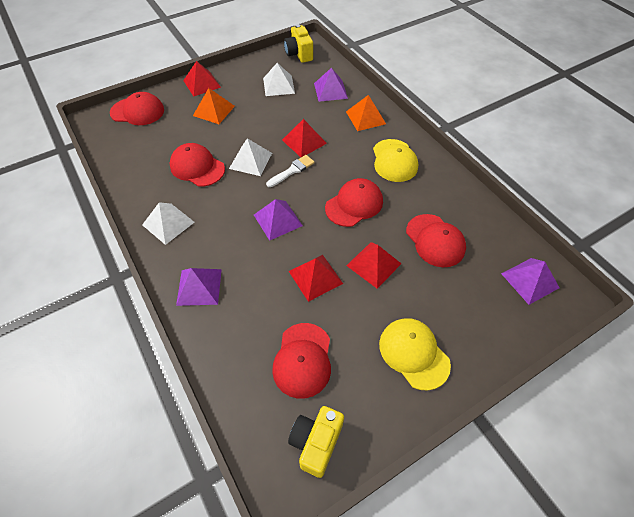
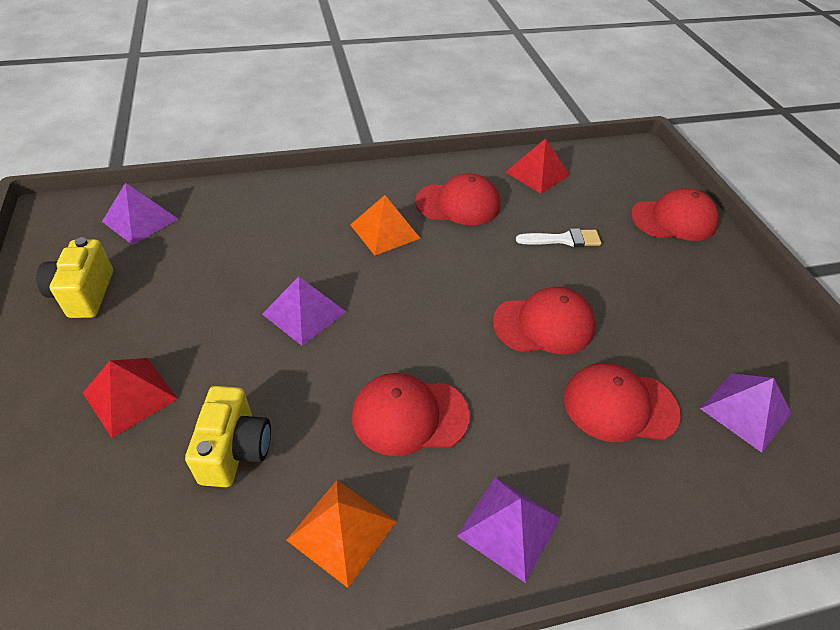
red pyramid: 4 -> 2
white pyramid: 3 -> 0
yellow cap: 2 -> 0

